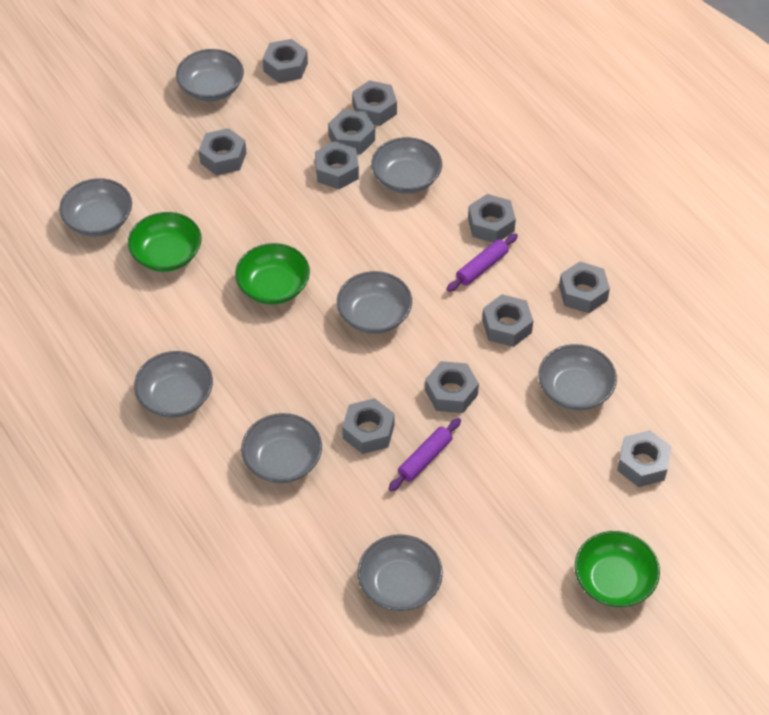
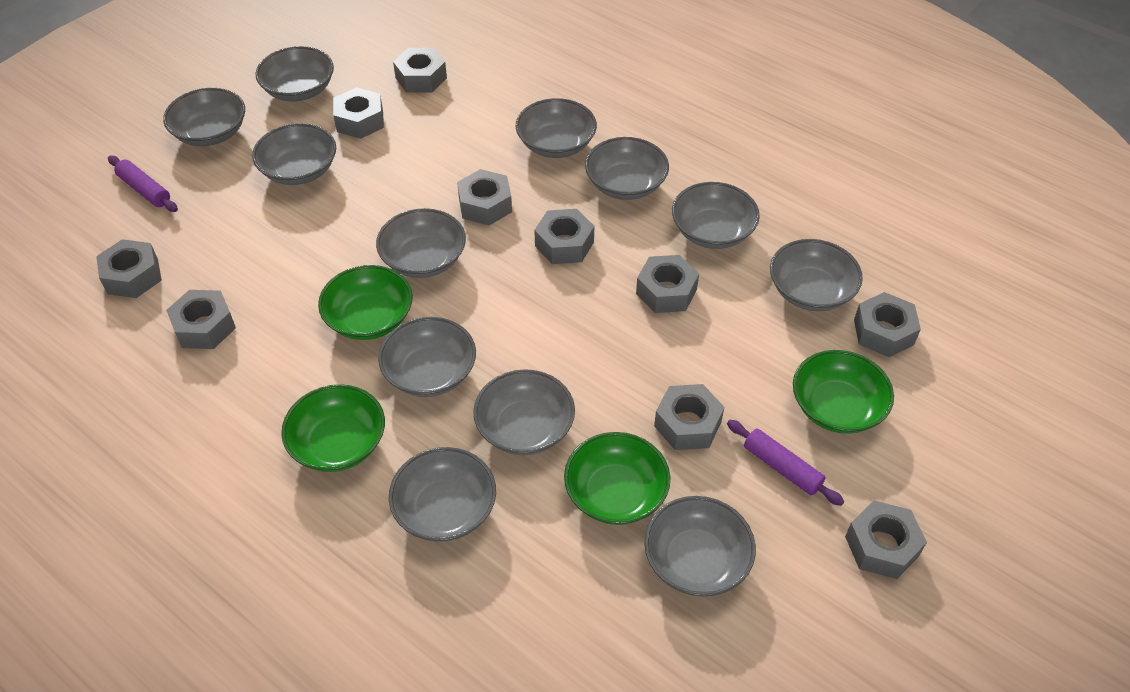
green bowl: 3 -> 4
grey bowl: 8 -> 12
grey nut: 11 -> 10

